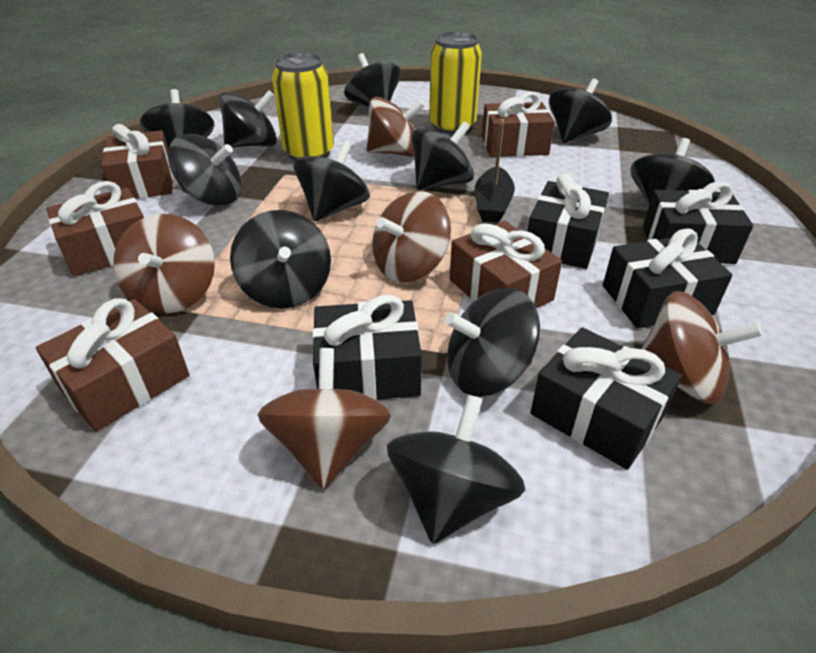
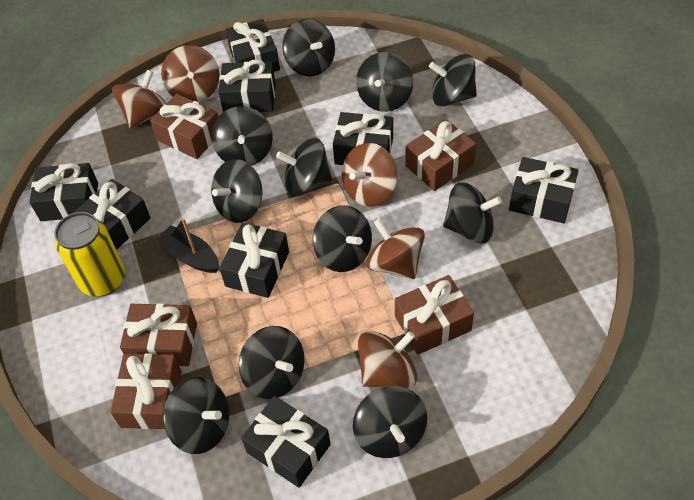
black gift: 5 -> 8
yellow can: 2 -> 1

